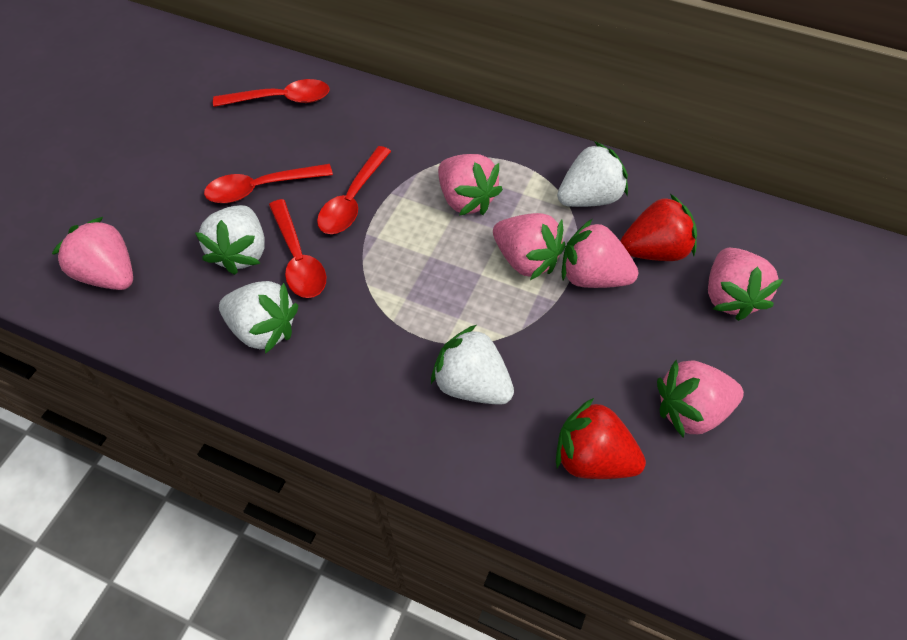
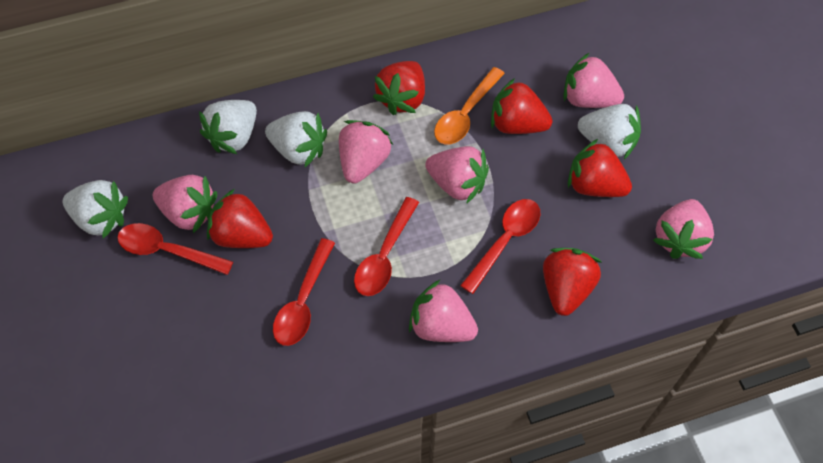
orange spoon: 0 -> 1
red strawberry: 2 -> 5

